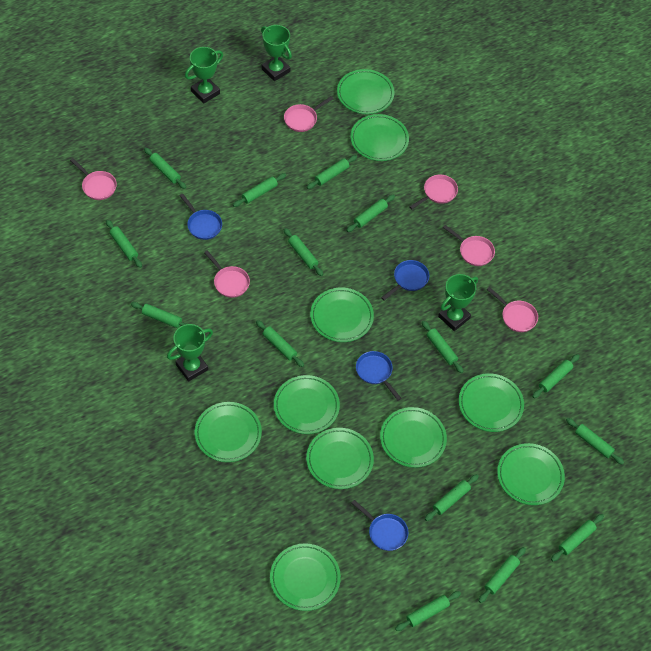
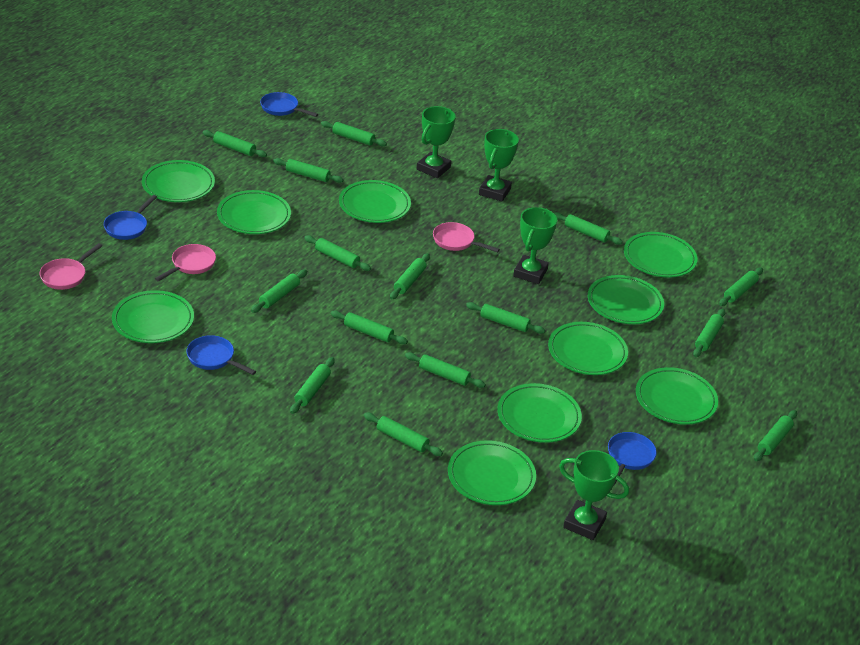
pink pan: 6 -> 3

